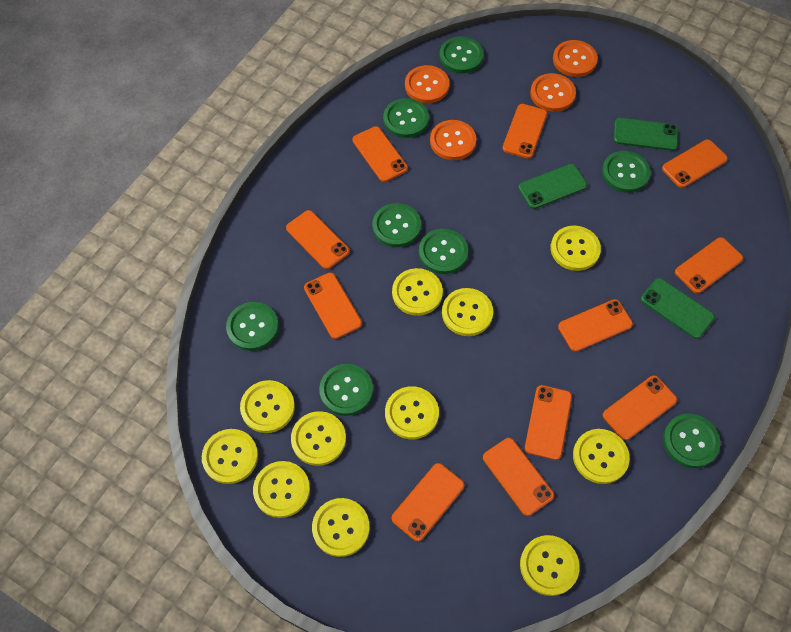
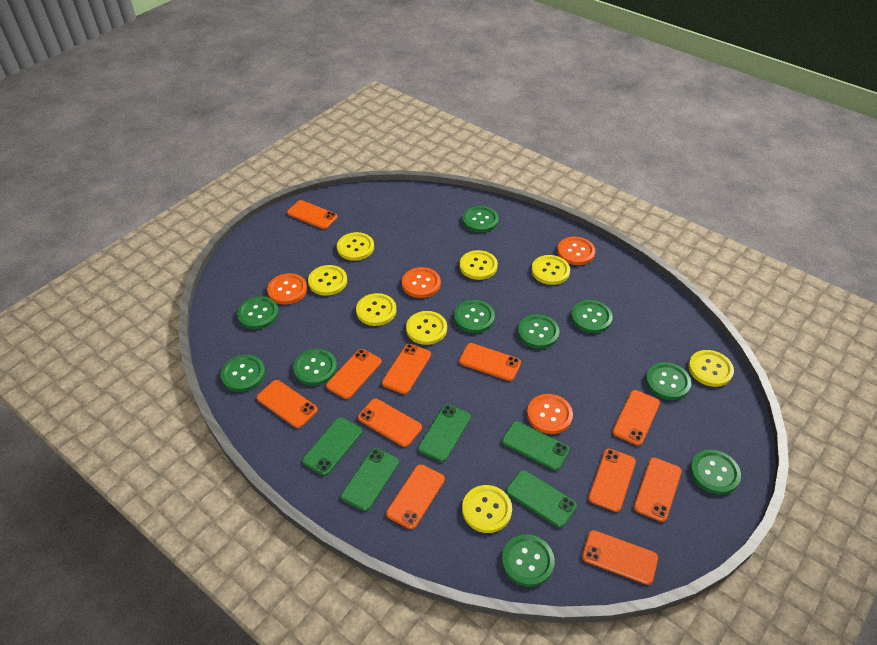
green button: 8 -> 10
green phone: 3 -> 5
yellow button: 11 -> 8

